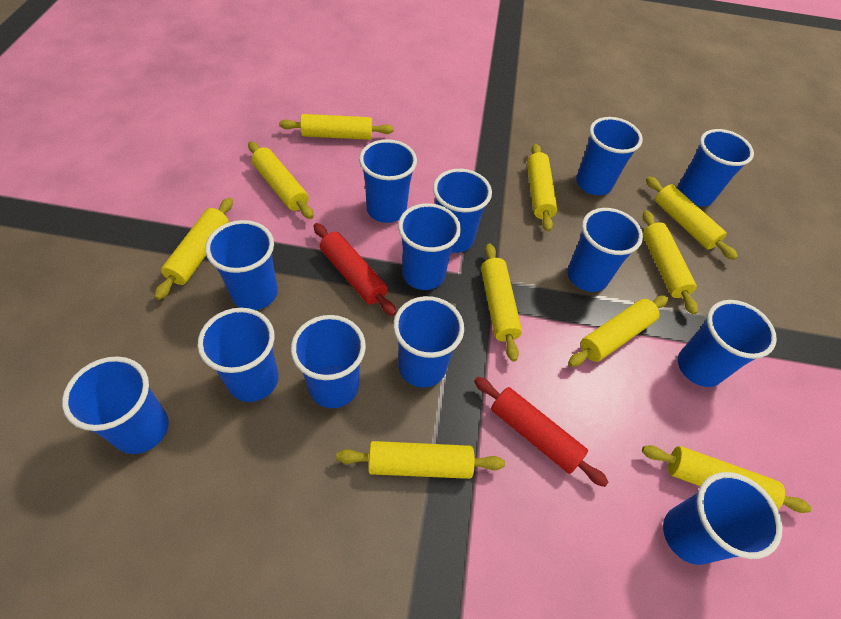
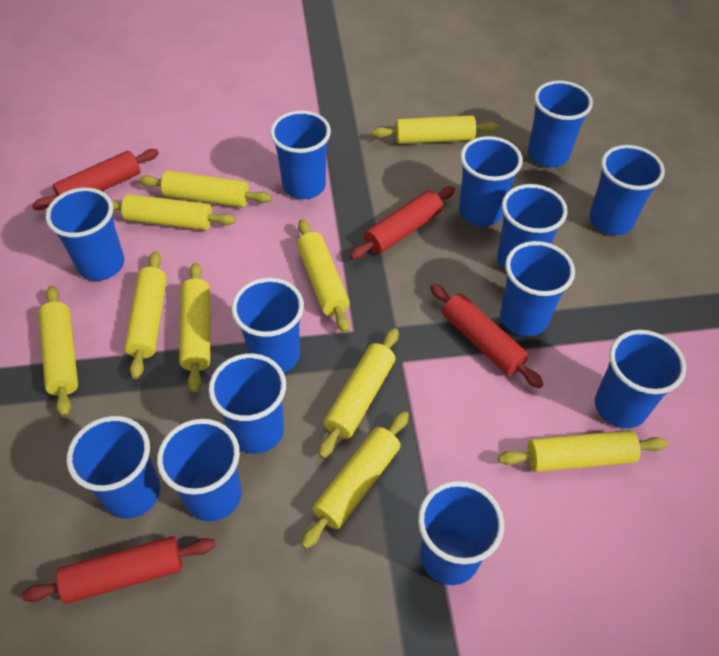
red rolling pin: 2 -> 4

